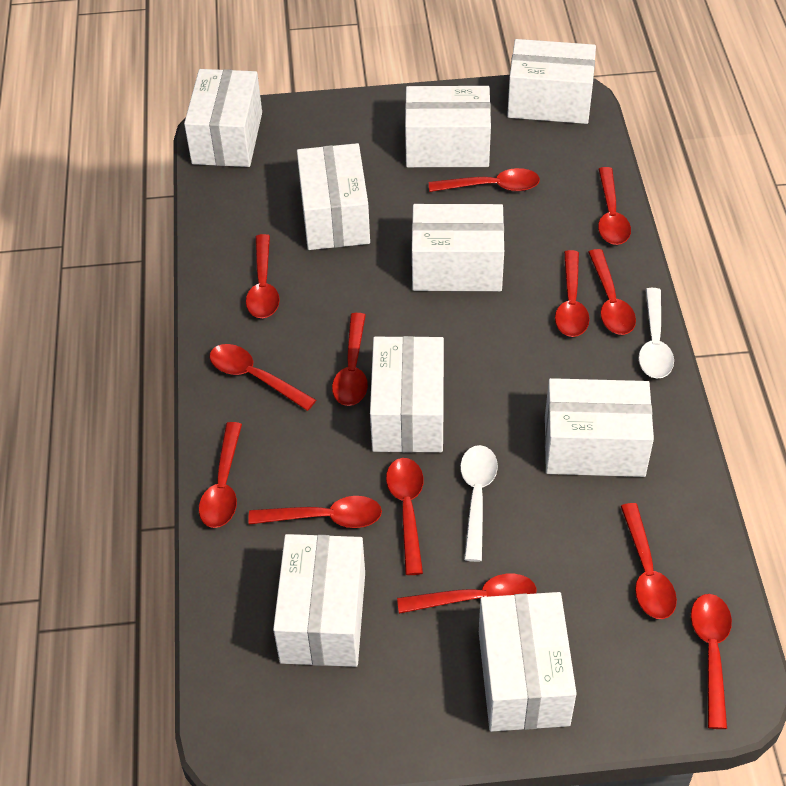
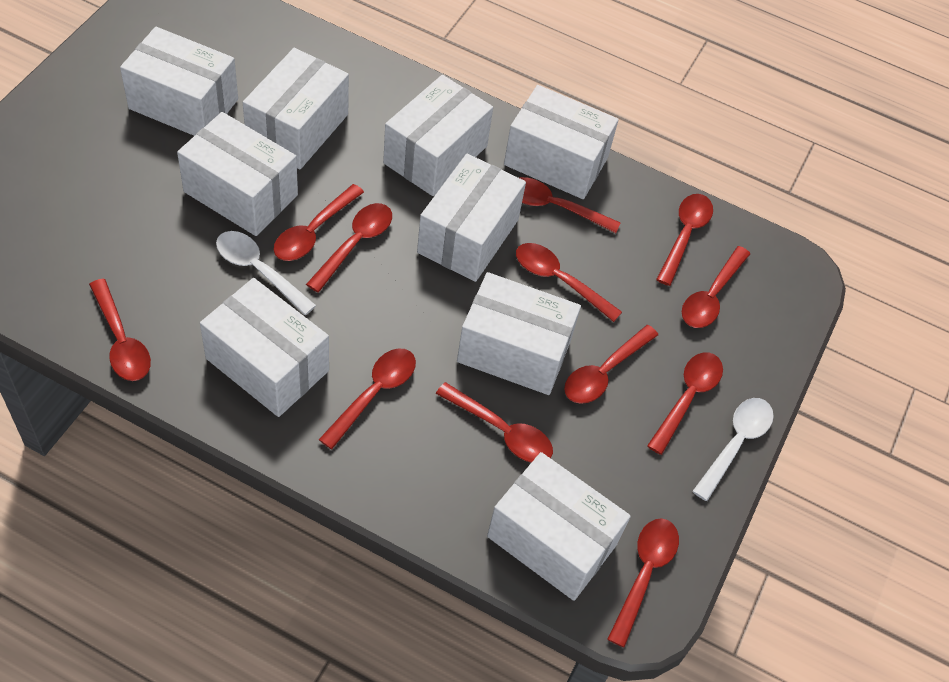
red spoon: 13 -> 12

